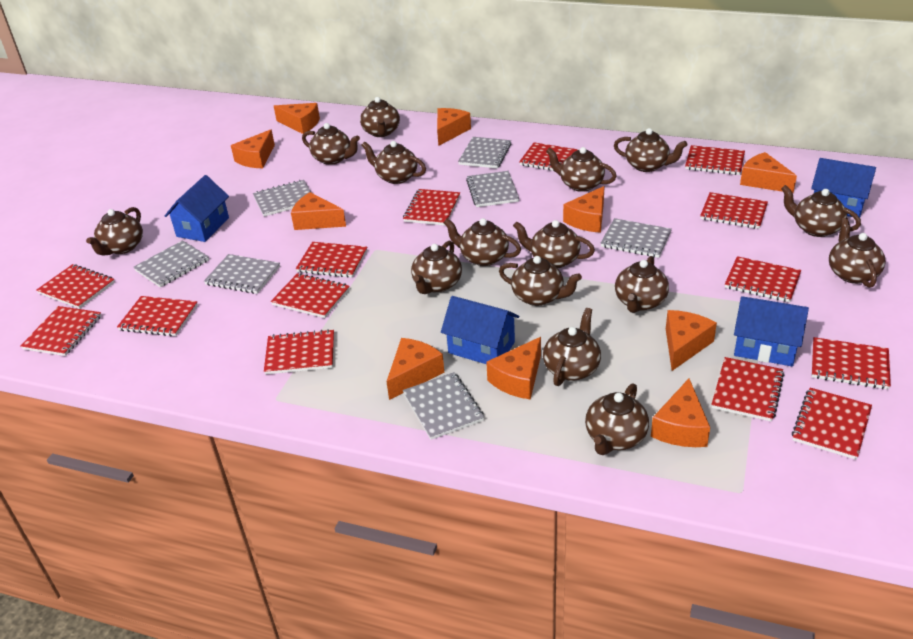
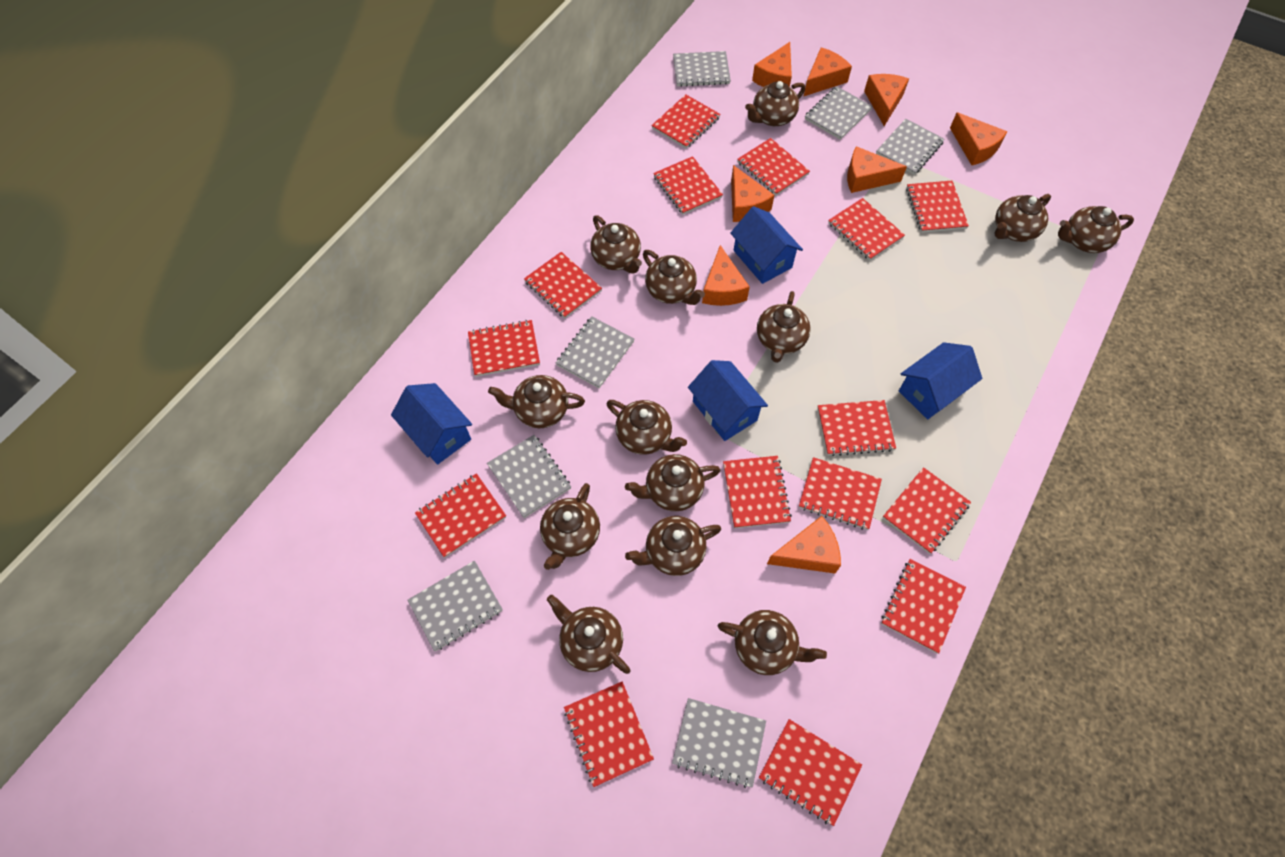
brown teapot: 15 -> 13
orange cheese: 10 -> 8
red notebook: 14 -> 15

